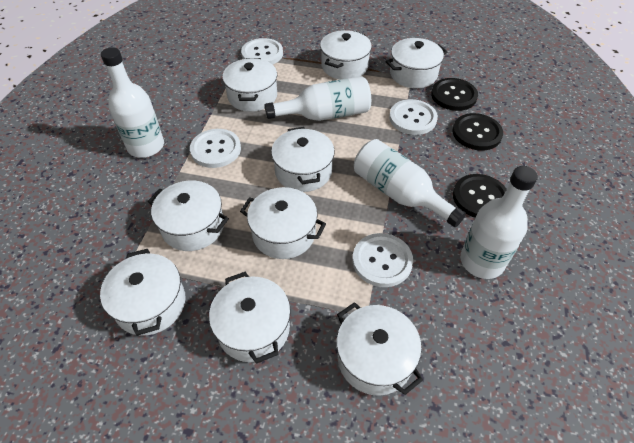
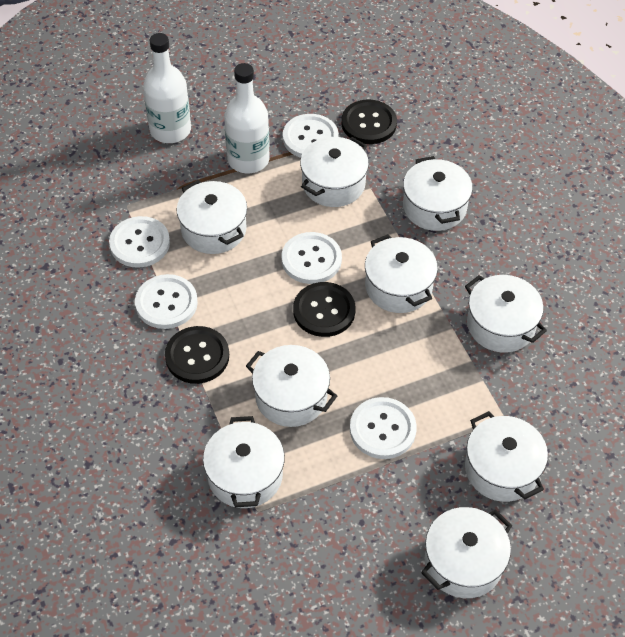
white bottle: 4 -> 2
white button: 4 -> 5

